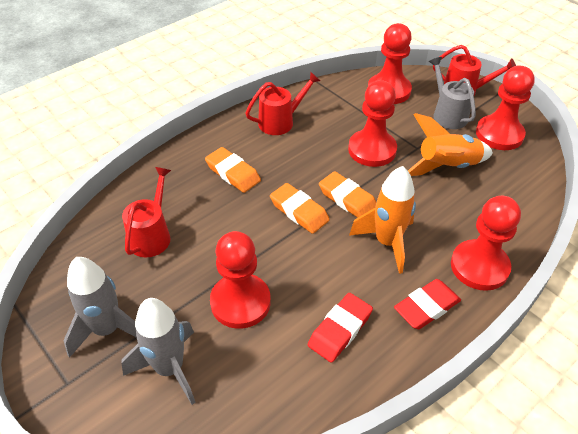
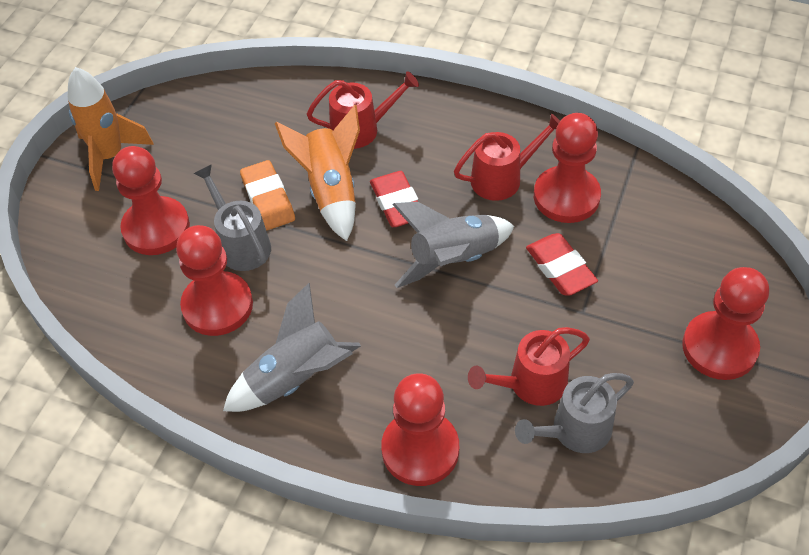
grey watering can: 1 -> 2
orange eraser: 3 -> 1

